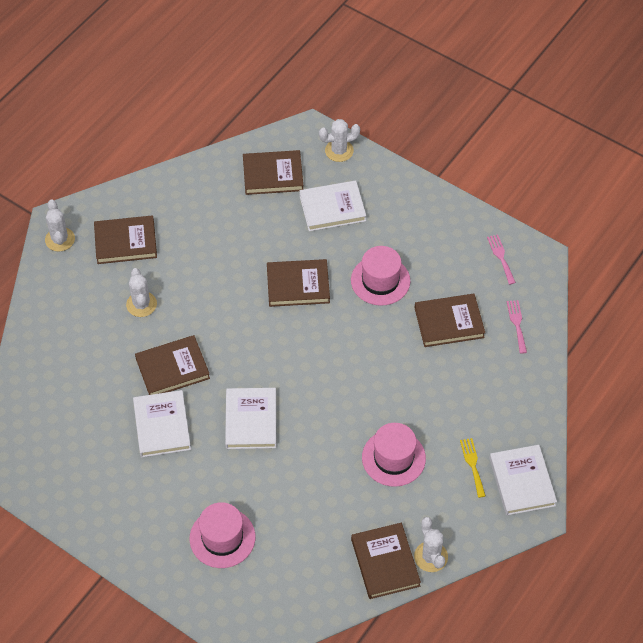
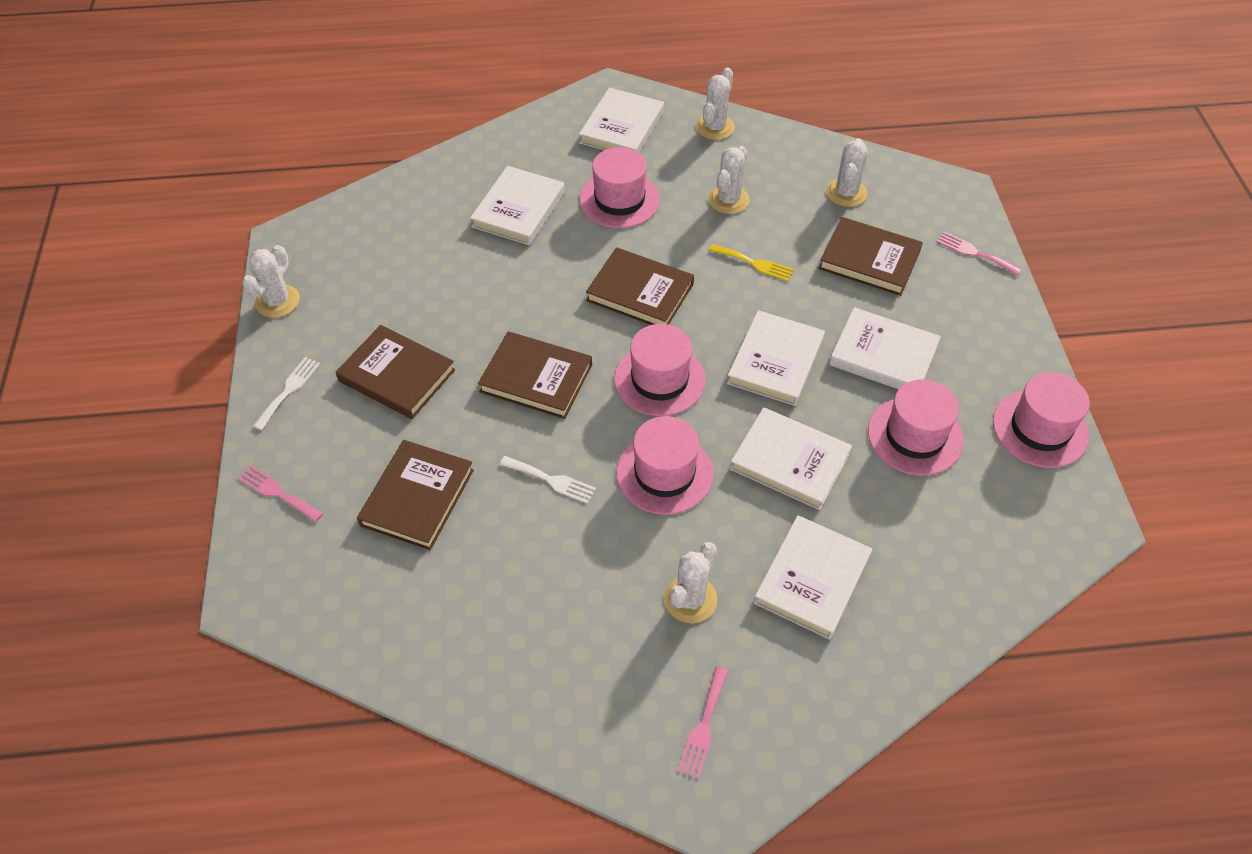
brown book: 6 -> 5
pink fork: 2 -> 3
pink hat: 3 -> 5
white book: 4 -> 6
white cactus: 4 -> 5
white fork: 0 -> 2

